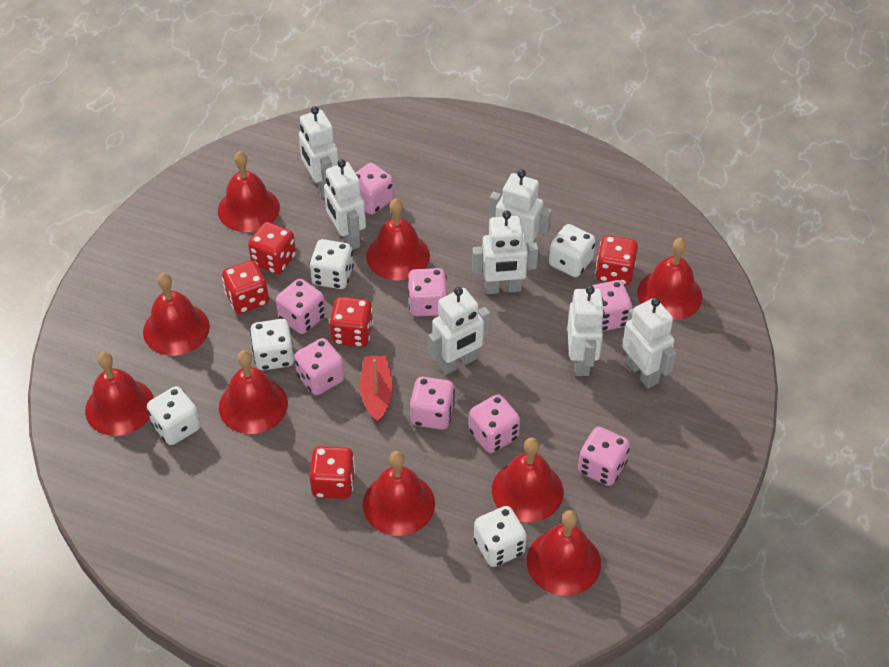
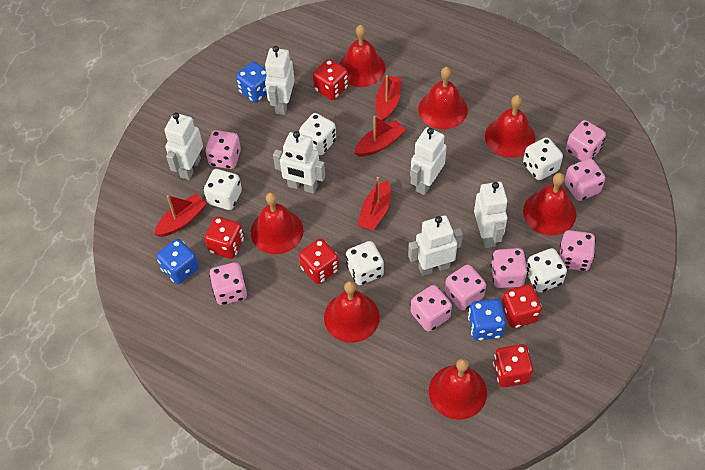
blue dice: 0 -> 3
red bell: 9 -> 7
red boat: 1 -> 4
white robot: 7 -> 6

